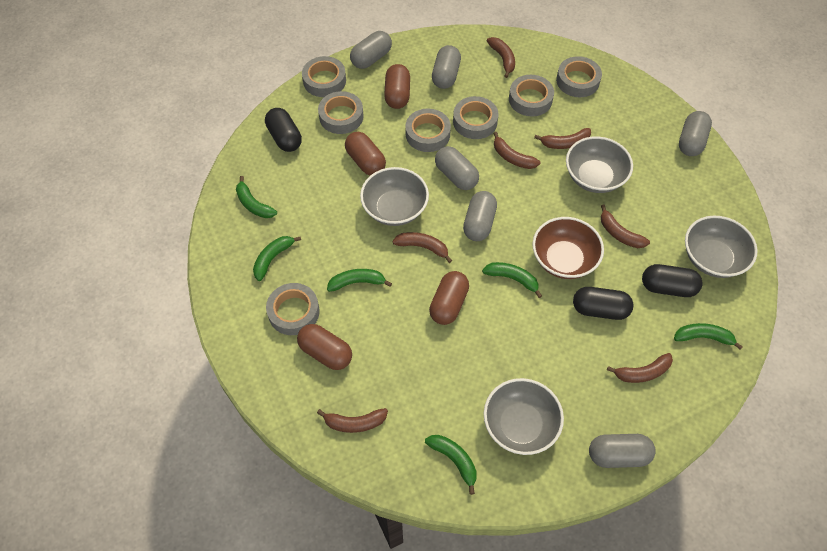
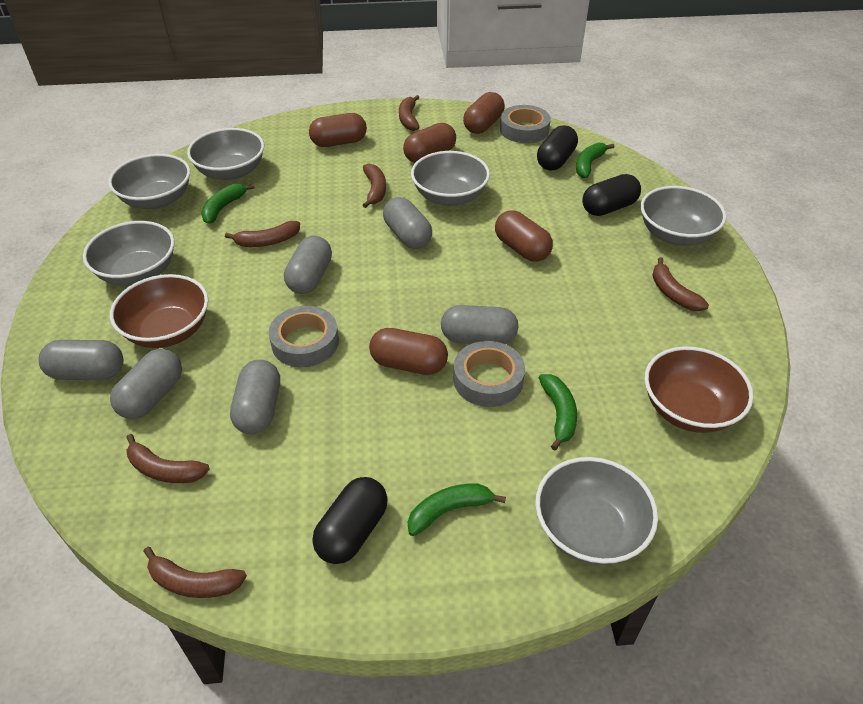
brown banana: 7 -> 6
brown bowl: 1 -> 2
brown capsule: 4 -> 5
green banana: 6 -> 4
grey bowl: 4 -> 6
grey tape: 7 -> 3

